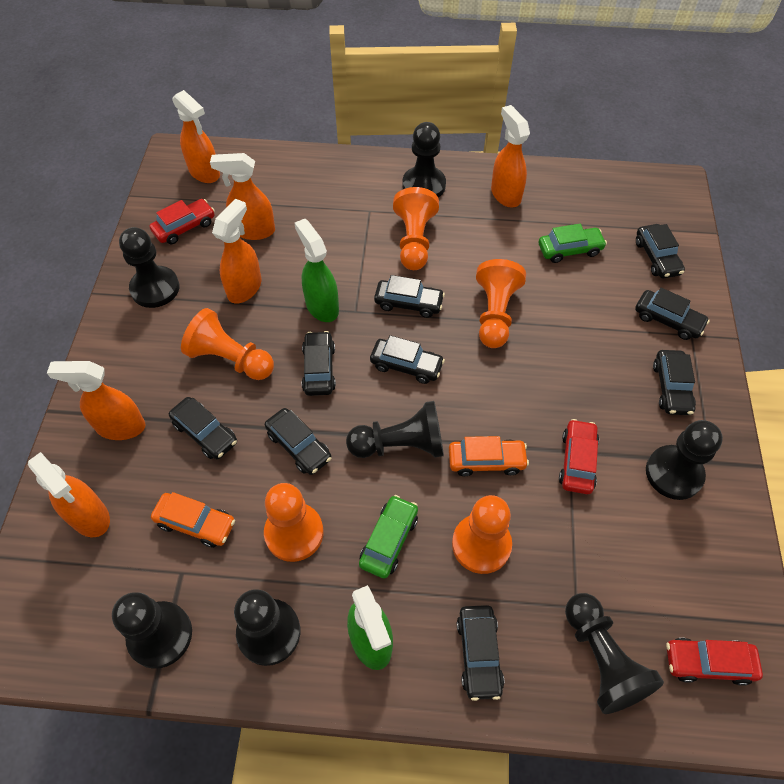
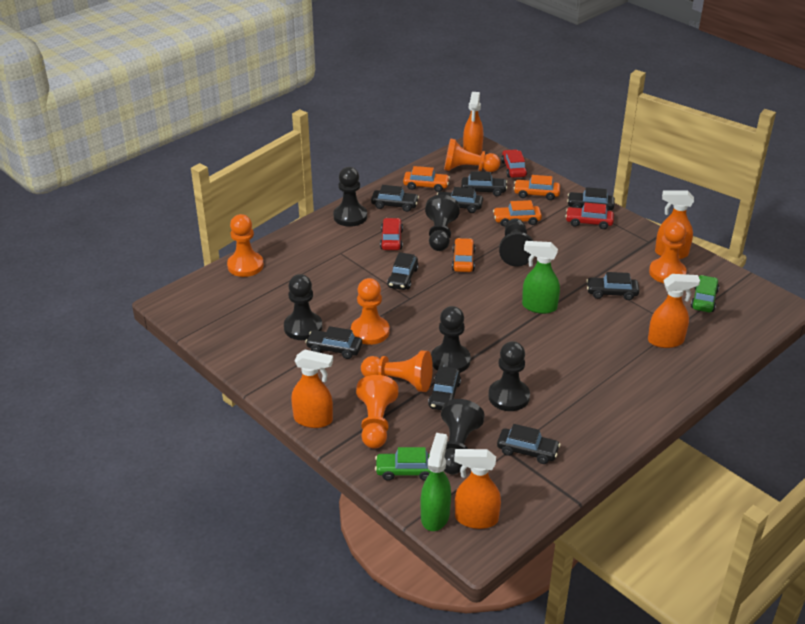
orange car: 2 -> 4
orange pawn: 5 -> 6
orange spray bottle: 6 -> 5

